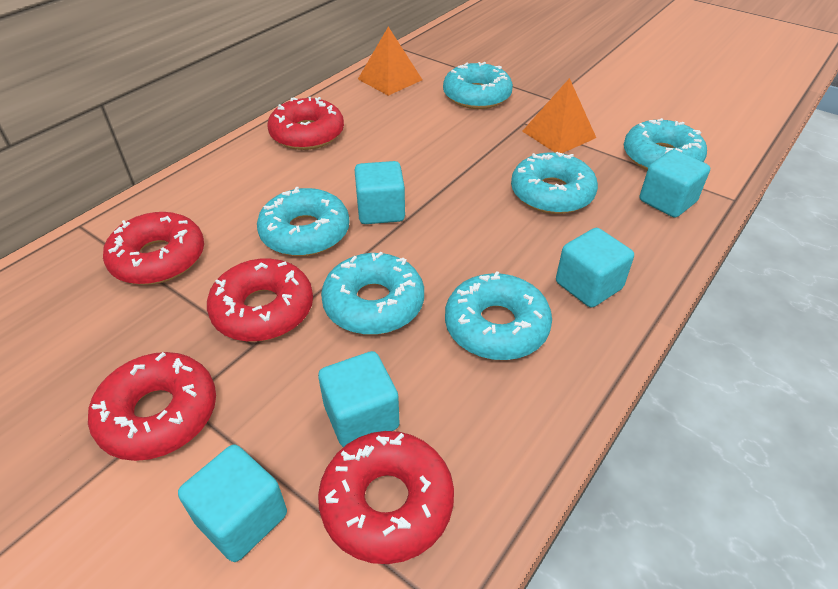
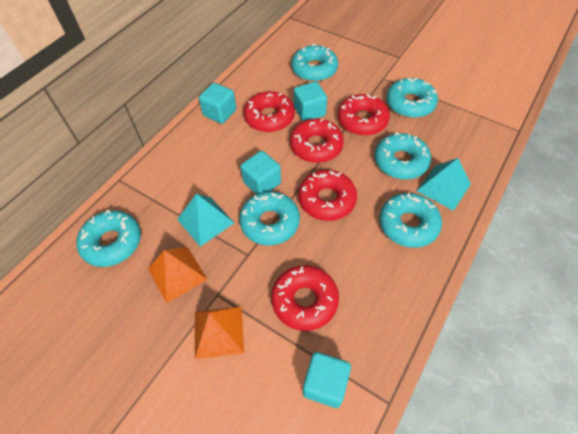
turquoise cube: 5 -> 4
turquoise pyramid: 0 -> 2

